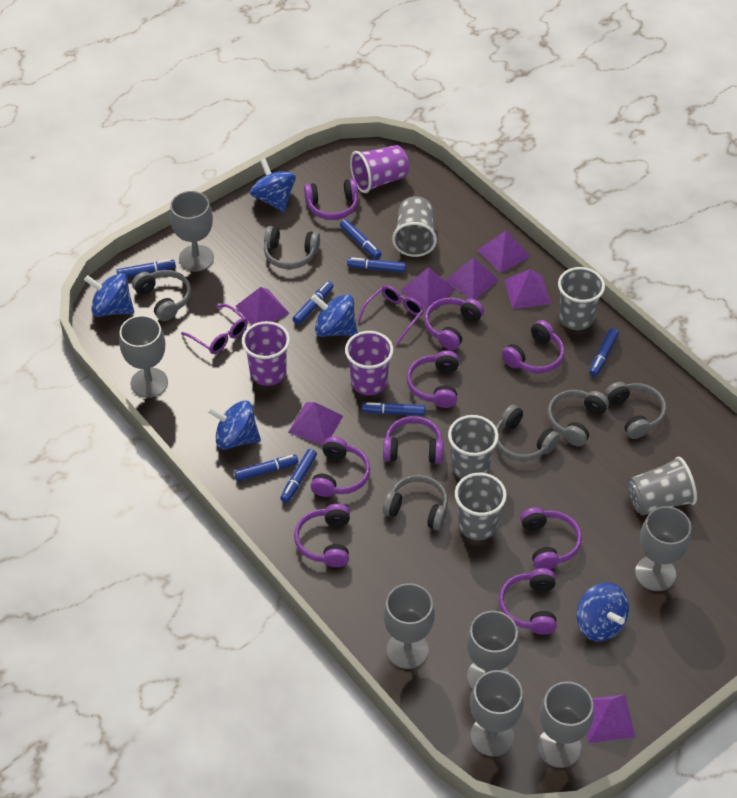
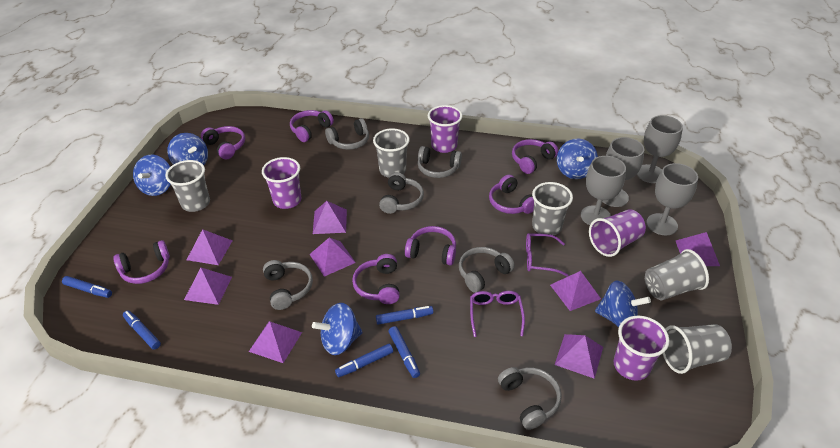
blue marker: 8 -> 5
grey goblet: 7 -> 4
purple cup: 3 -> 4
purple headphones: 9 -> 7
purple pyramid: 7 -> 8

